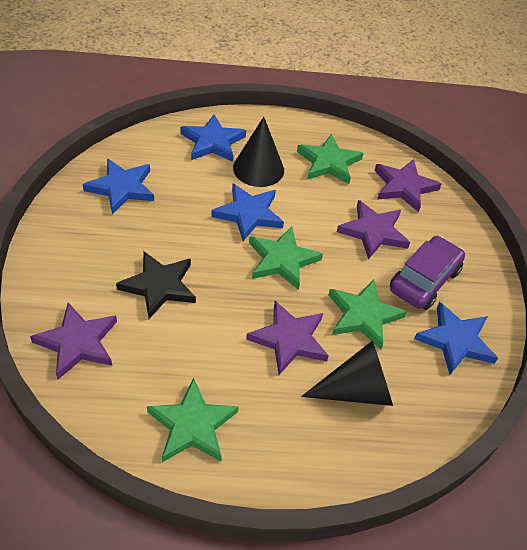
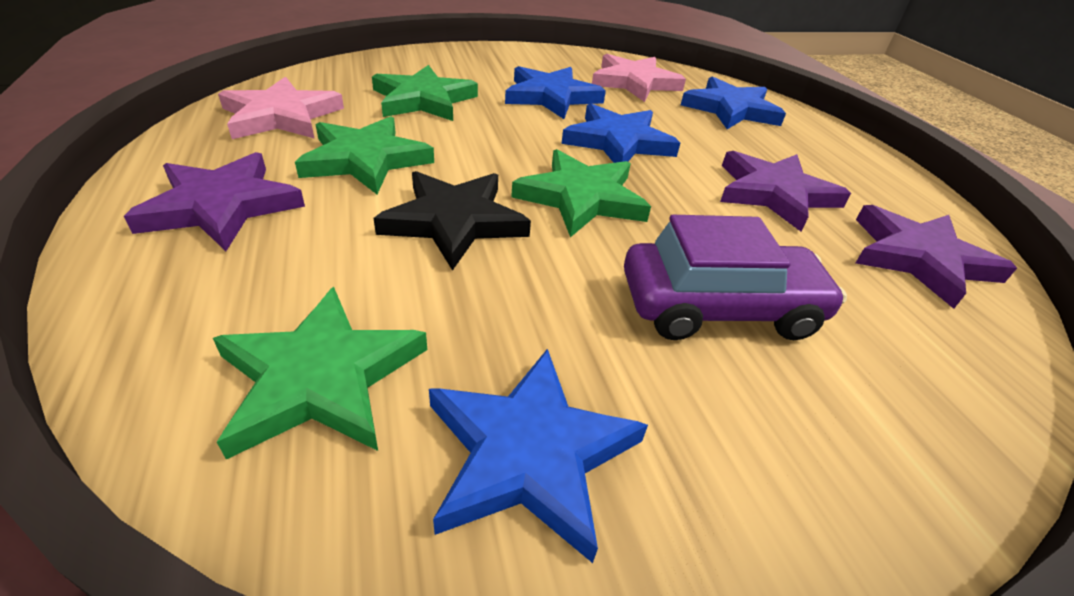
black cone: 2 -> 0
pink star: 0 -> 2
purple star: 4 -> 3

